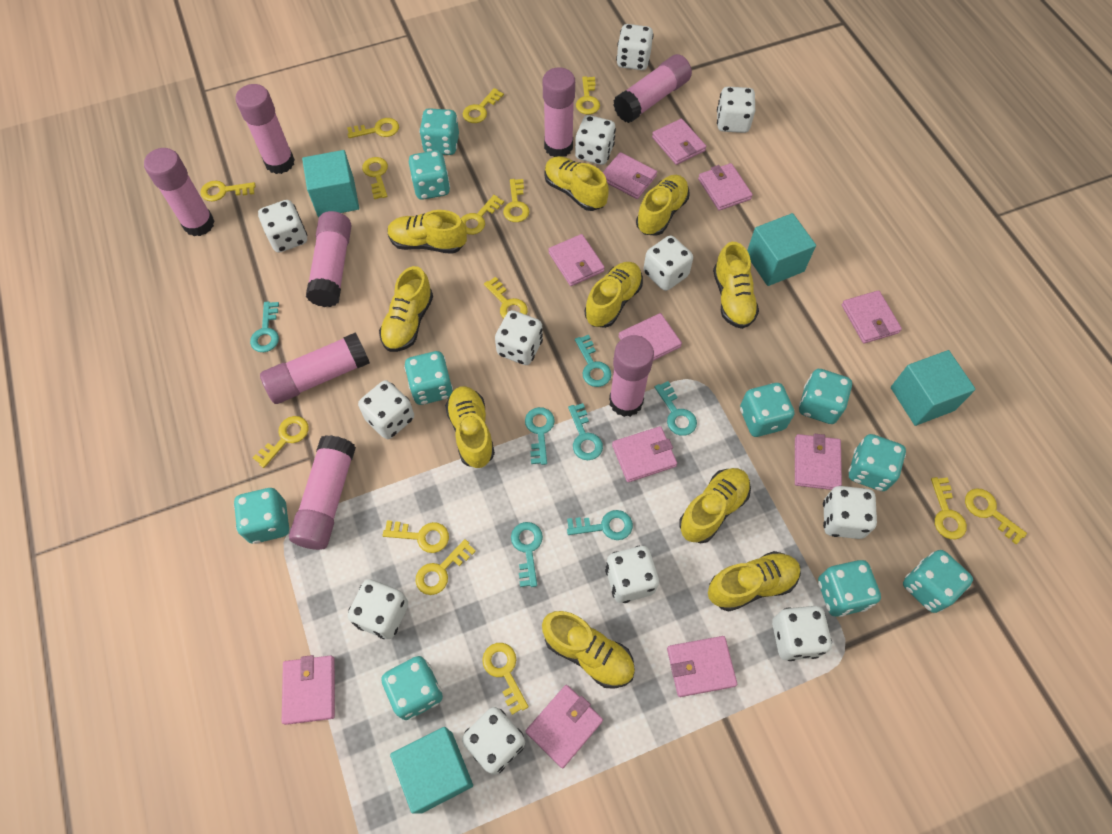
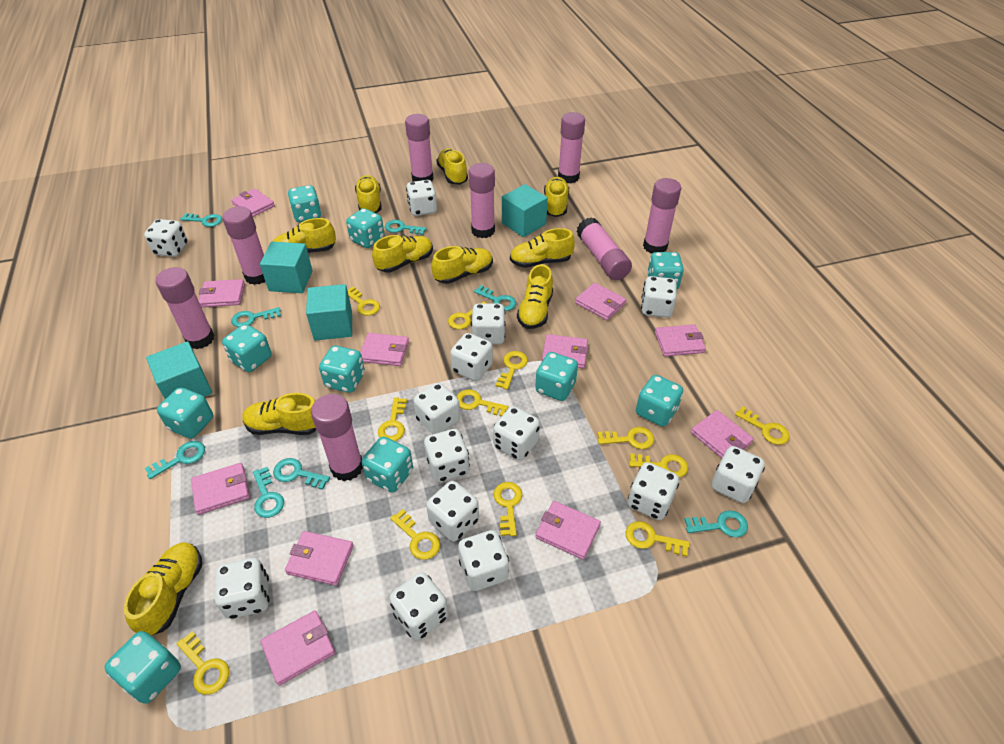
turquoise key: 7 -> 8
white dice: 12 -> 14
yellow key: 14 -> 12

